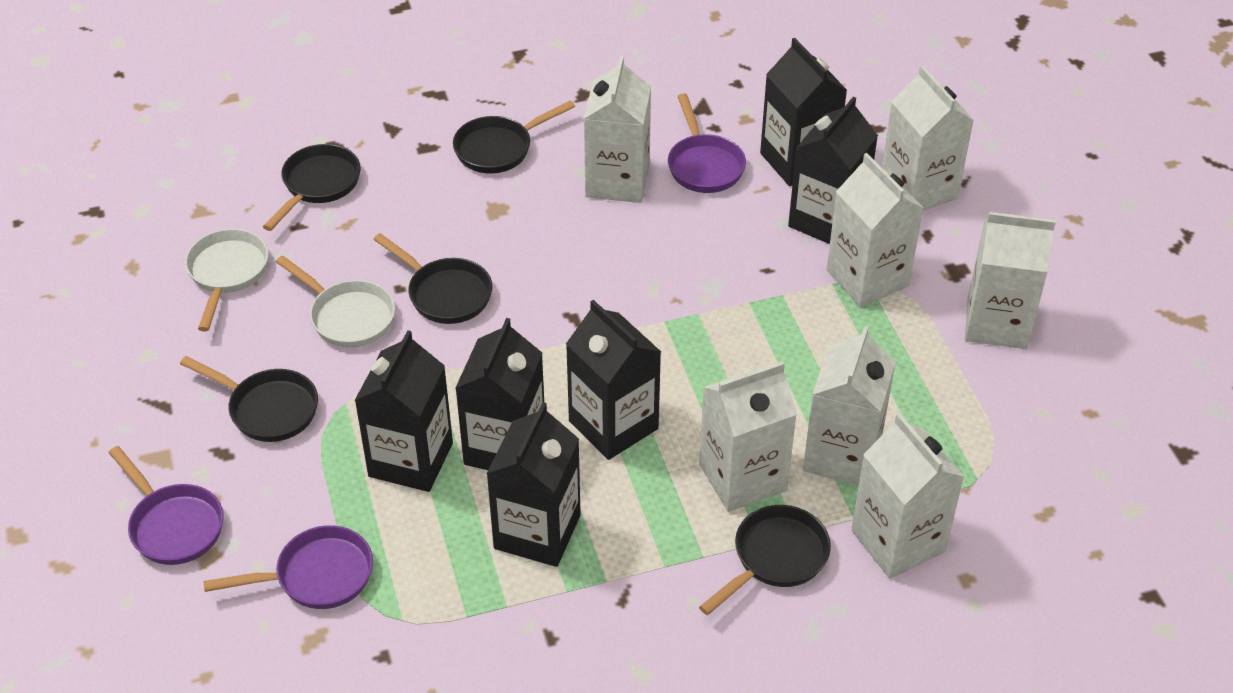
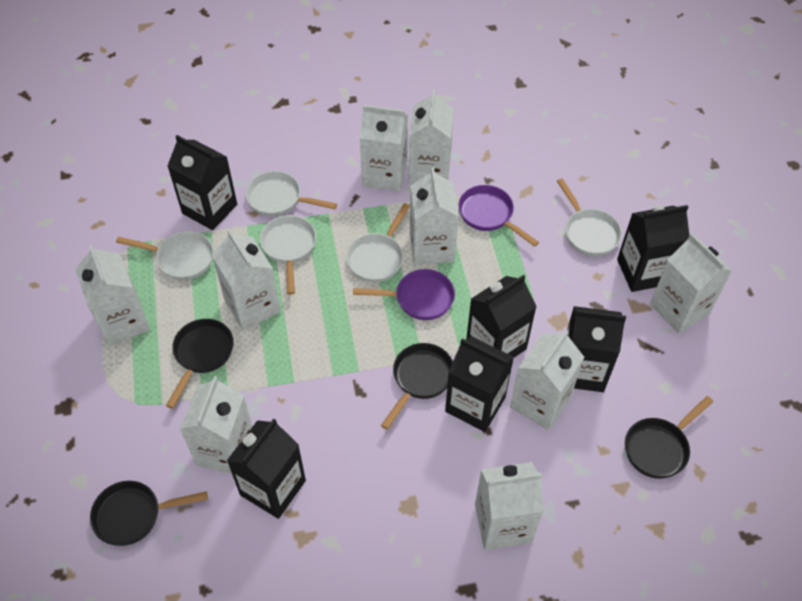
black pan: 5 -> 4
purple pan: 3 -> 2
white carton: 7 -> 9
white pan: 2 -> 5

